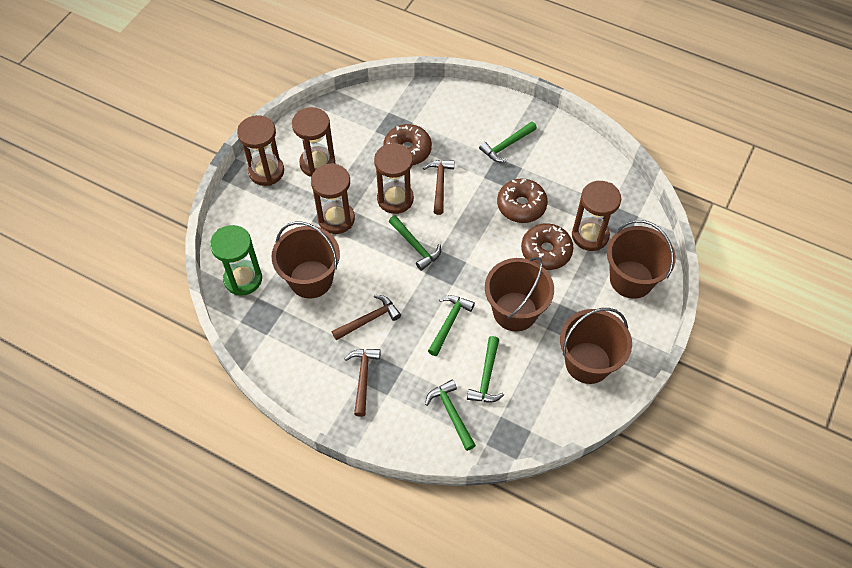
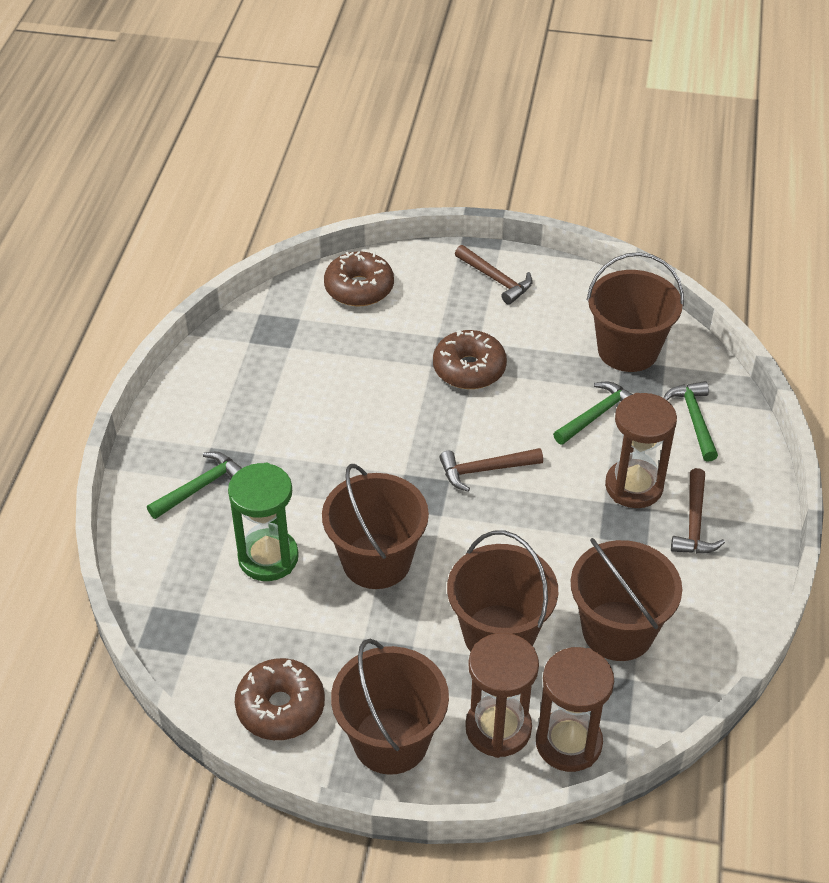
brown bucket: 4 -> 5
brown hourglass: 5 -> 3
green hammer: 5 -> 3

